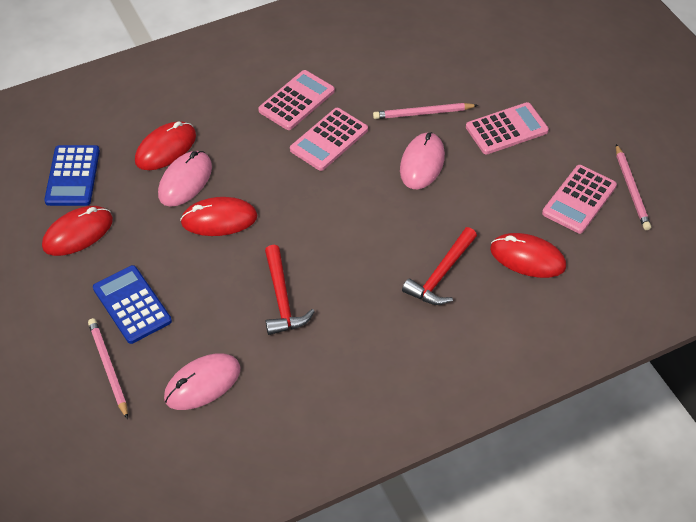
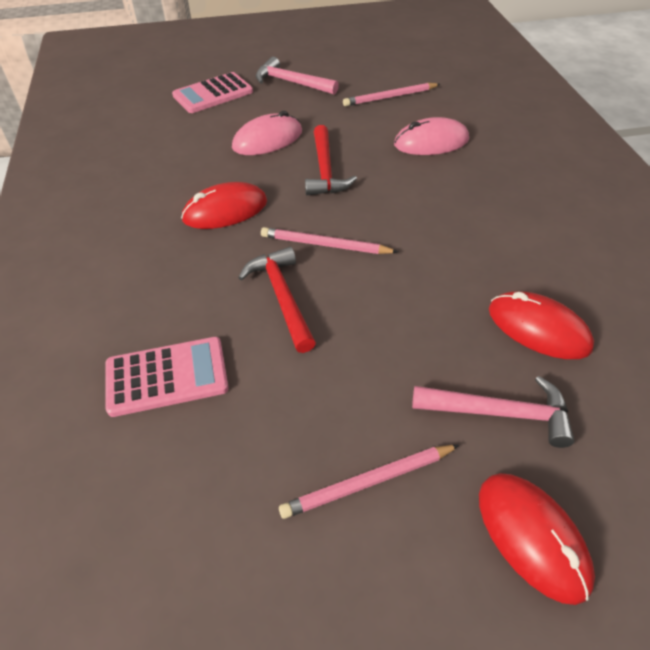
blue calculator: 2 -> 0
pink calculator: 4 -> 2
pink hammer: 0 -> 2
pink mouse: 3 -> 2
red mouse: 4 -> 3

